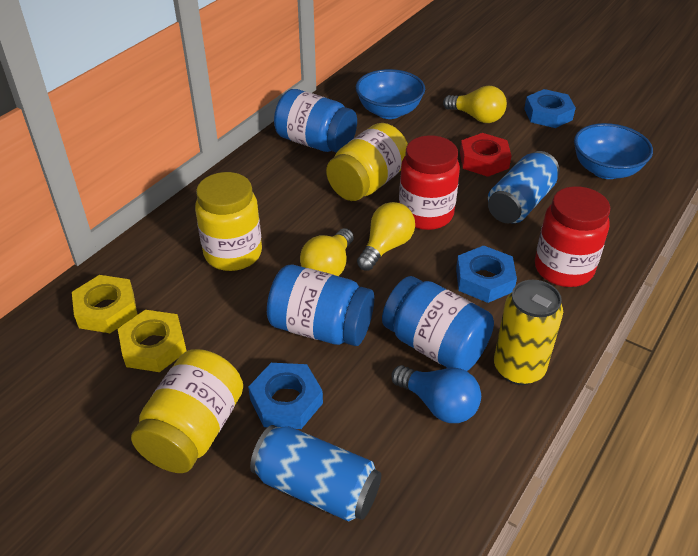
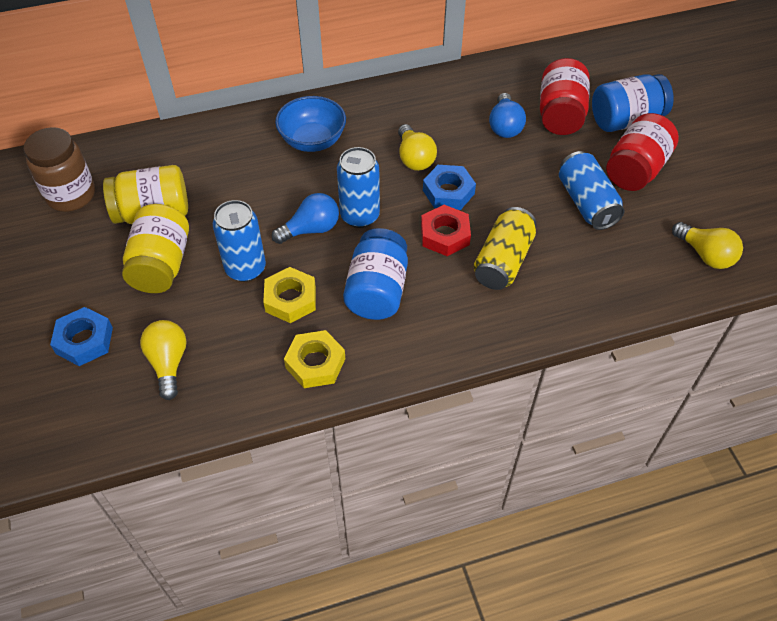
blue bowl: 2 -> 1
blue can: 2 -> 3
blue jar: 3 -> 2
blue light bulb: 1 -> 2
blue nut: 3 -> 2
brown jar: 0 -> 1
yellow jar: 3 -> 2

